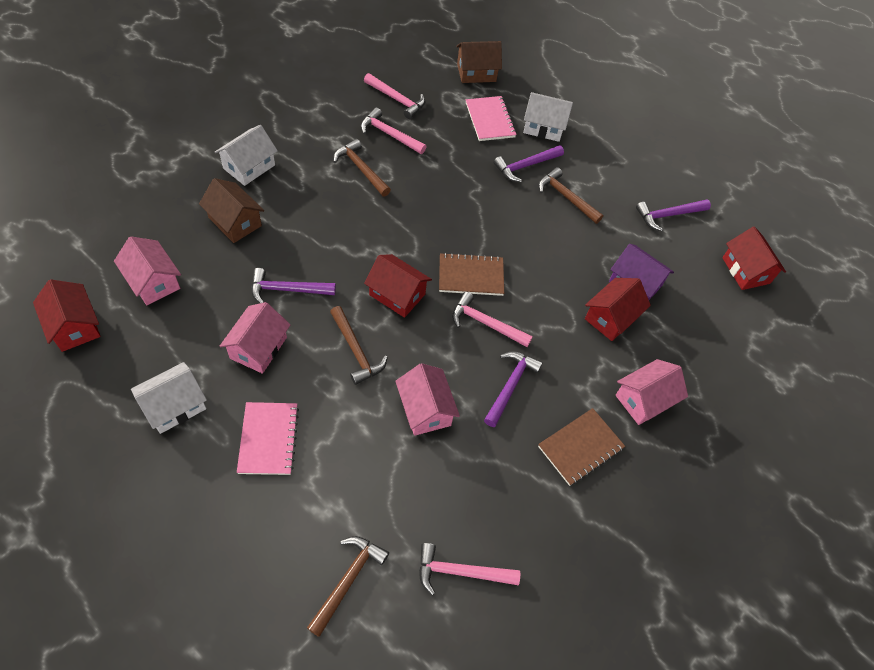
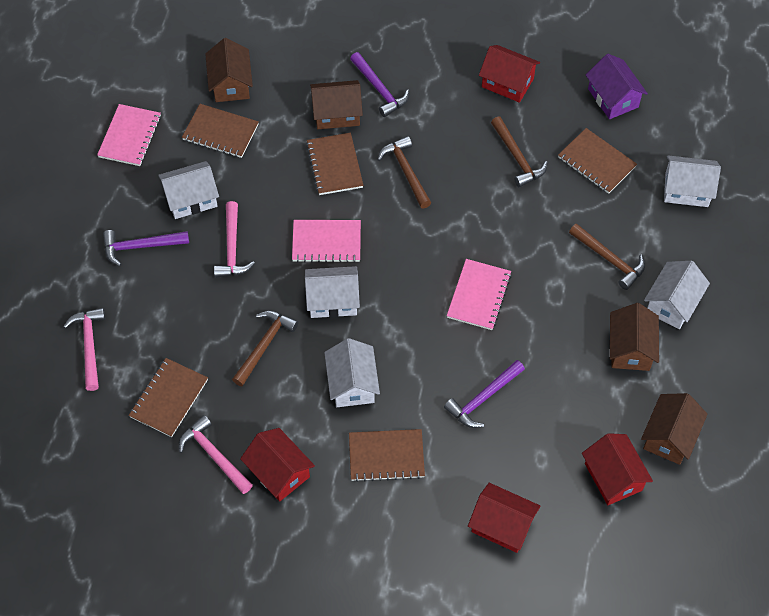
brown house: 2 -> 4
brown notebook: 2 -> 5
pink hammer: 4 -> 3
pink house: 4 -> 0
pink notebook: 2 -> 3
purple hammer: 4 -> 3
white house: 3 -> 5

